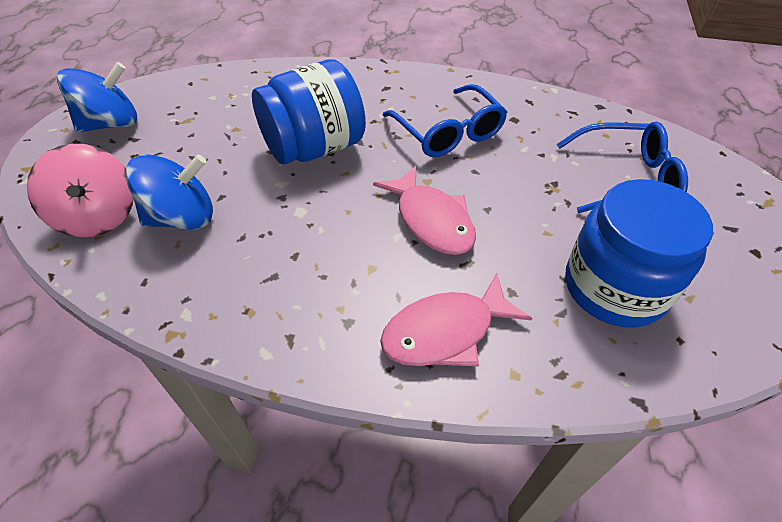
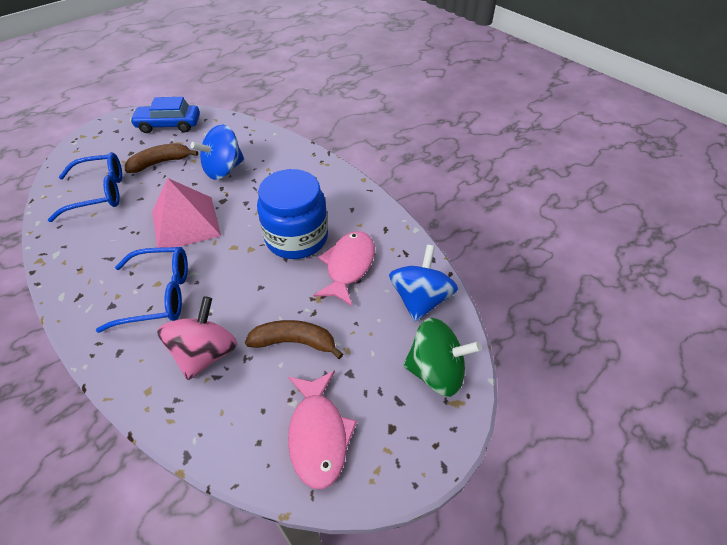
blue car: 0 -> 1
blue jar: 2 -> 1
brown banana: 0 -> 2
green spinning top: 0 -> 1
pink pyramid: 0 -> 1

